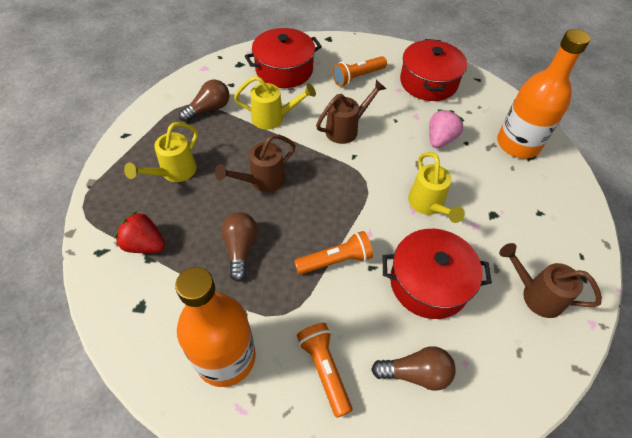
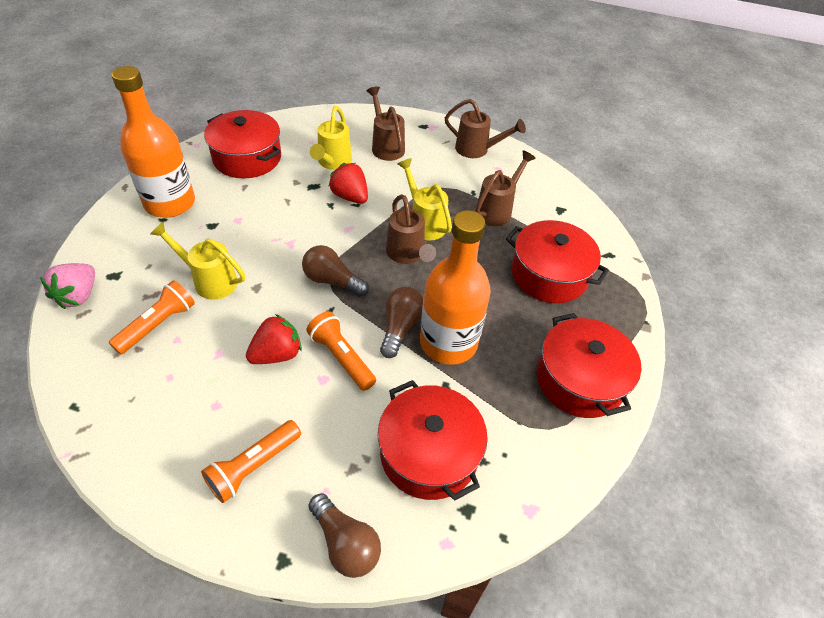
brown watering can: 3 -> 4
red pot: 3 -> 4
red strawberry: 1 -> 2

